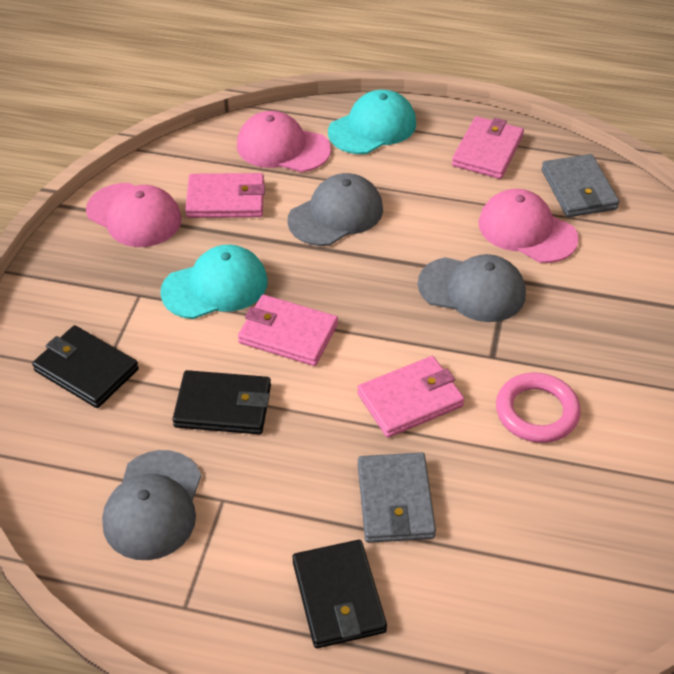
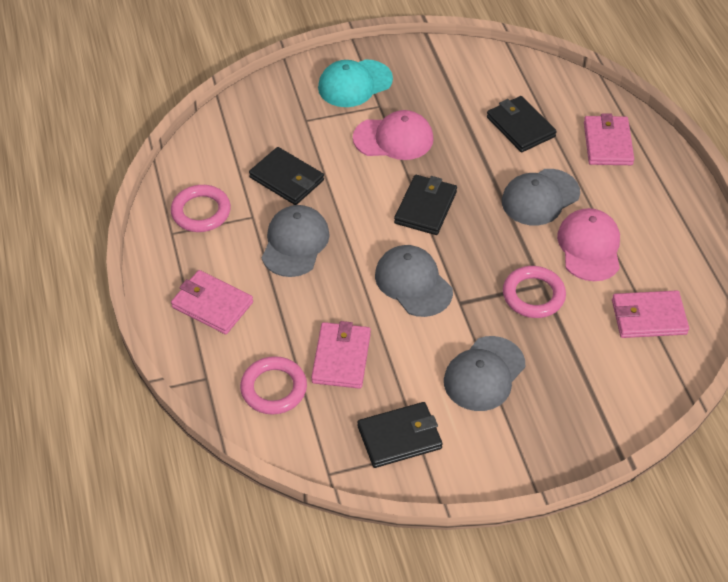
black wallet: 3 -> 4
grey cap: 3 -> 4
grey wallet: 2 -> 0
pink cap: 3 -> 2
pink ring: 1 -> 3
turquoise cap: 2 -> 1

